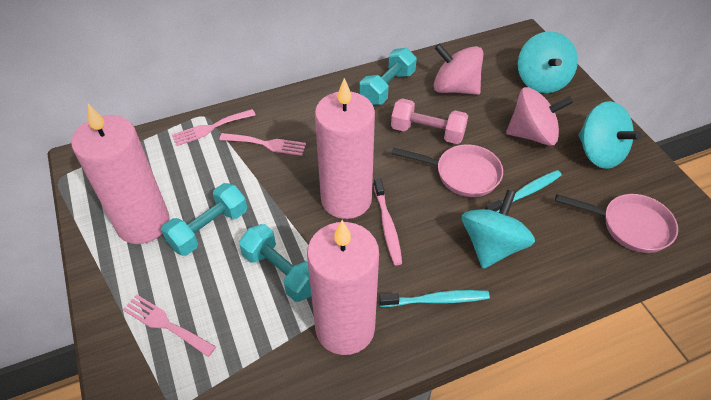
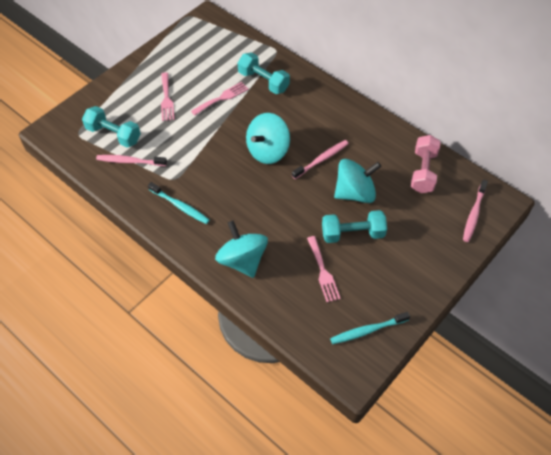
pink candle: 3 -> 0
pink pan: 2 -> 0
pink spinning top: 2 -> 0
pink toothbrush: 1 -> 3

